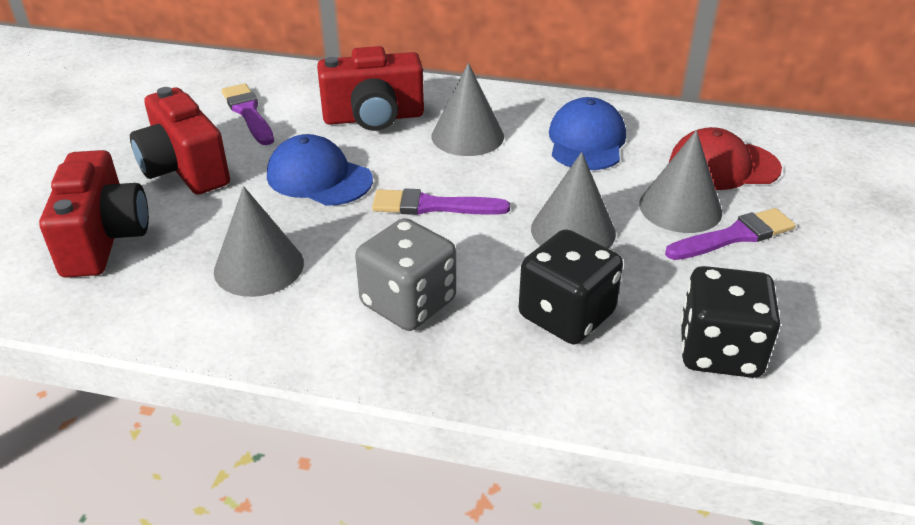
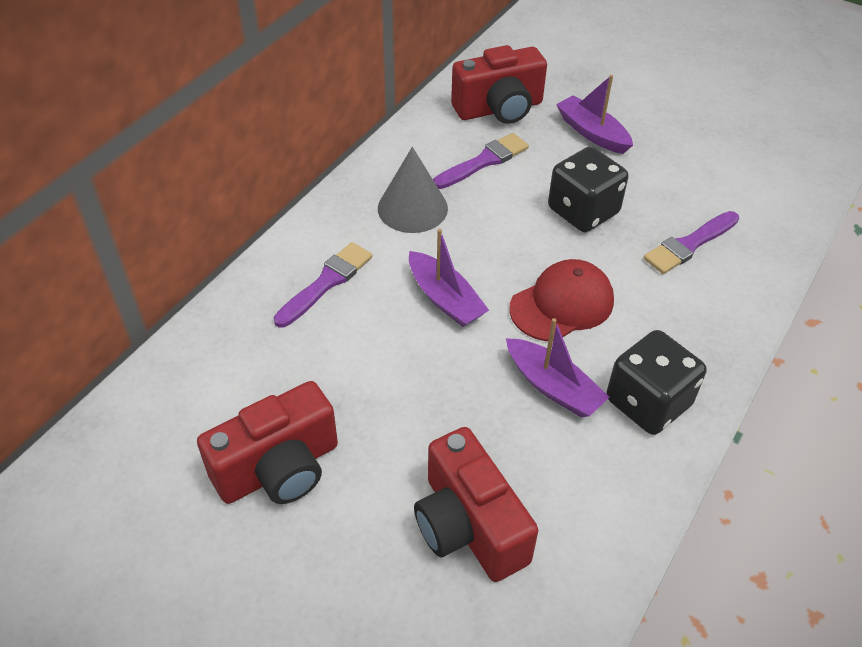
blue cap: 2 -> 0
grey cone: 4 -> 1
grey dice: 1 -> 0
purple boat: 0 -> 3

